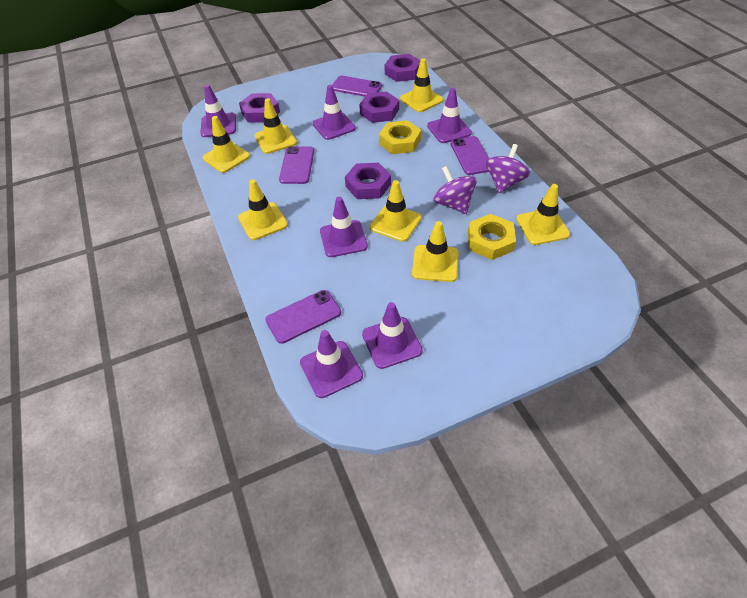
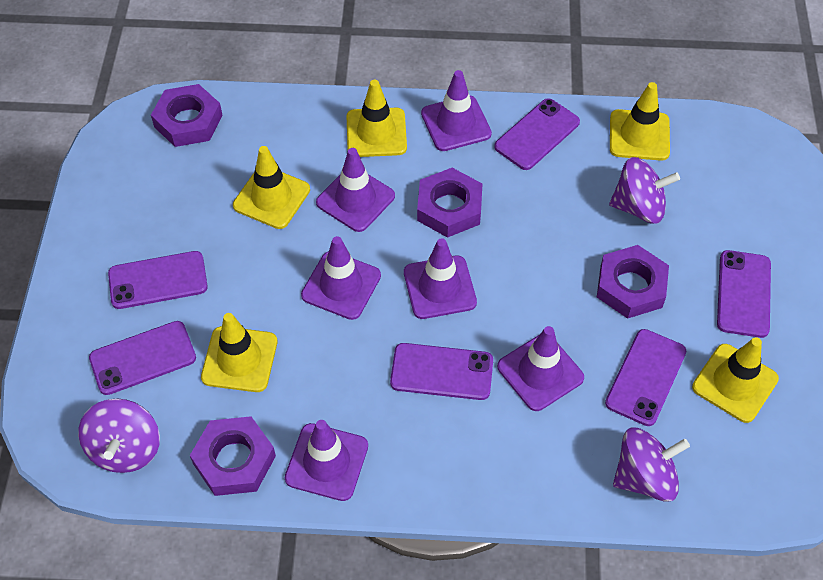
purple phone: 4 -> 6
purple spinning top: 2 -> 3
yellow nut: 2 -> 0
yellow traffic cone: 7 -> 5

